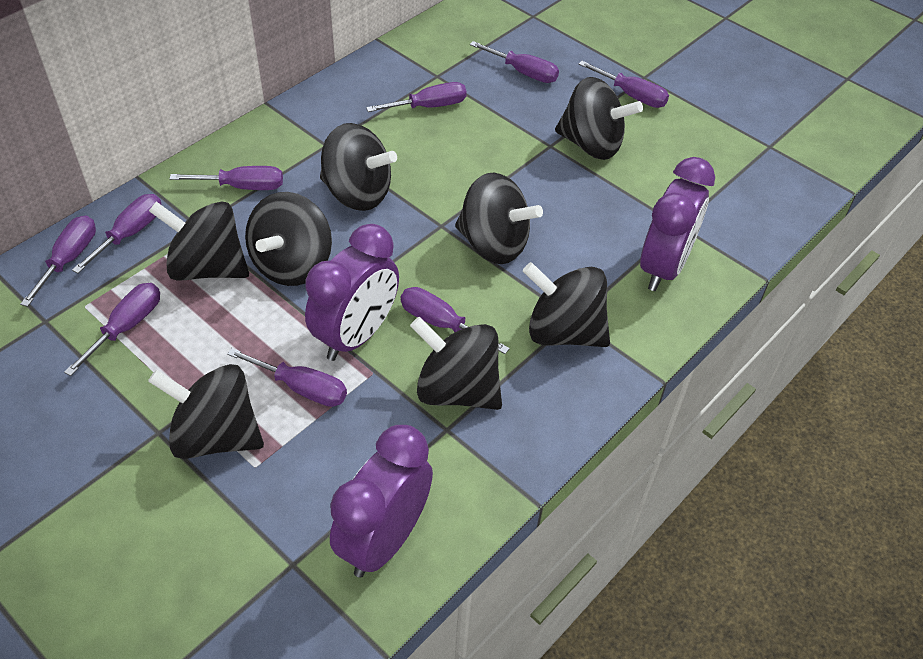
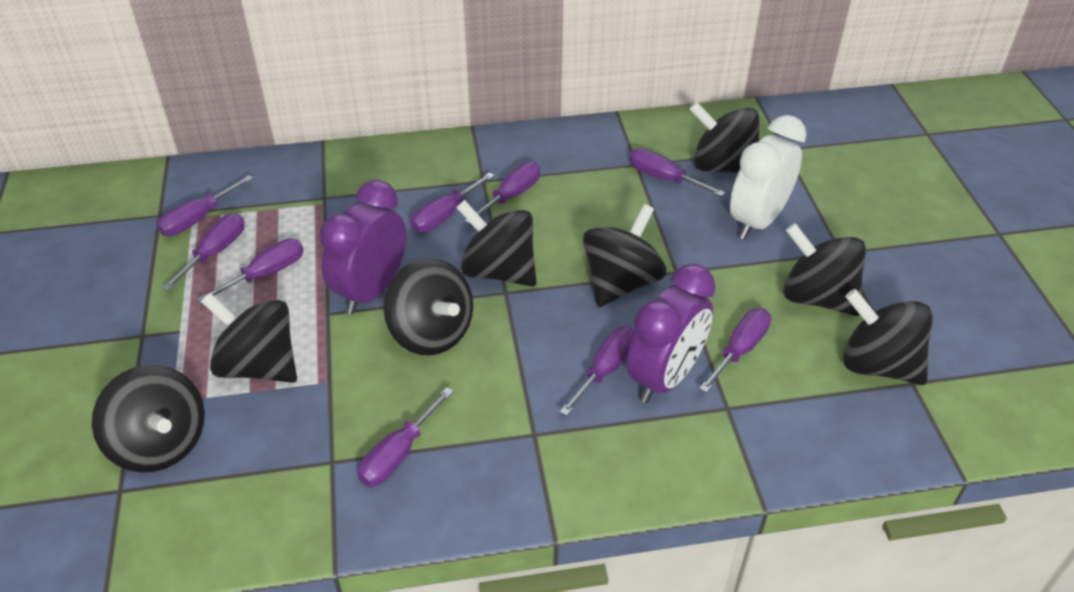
purple clock: 3 -> 2
white clock: 0 -> 1

